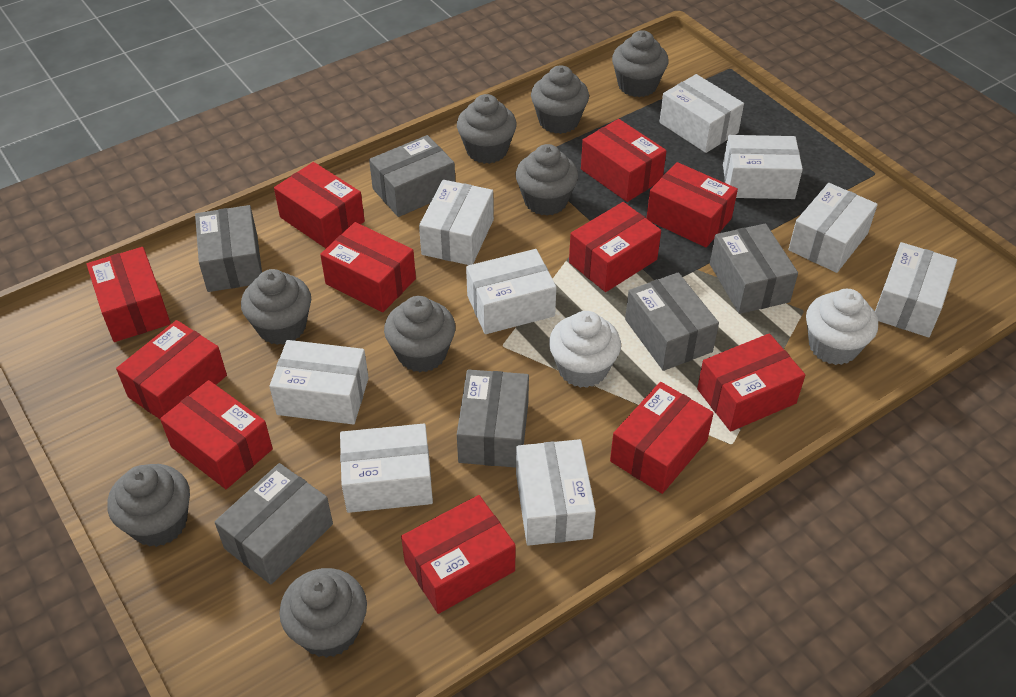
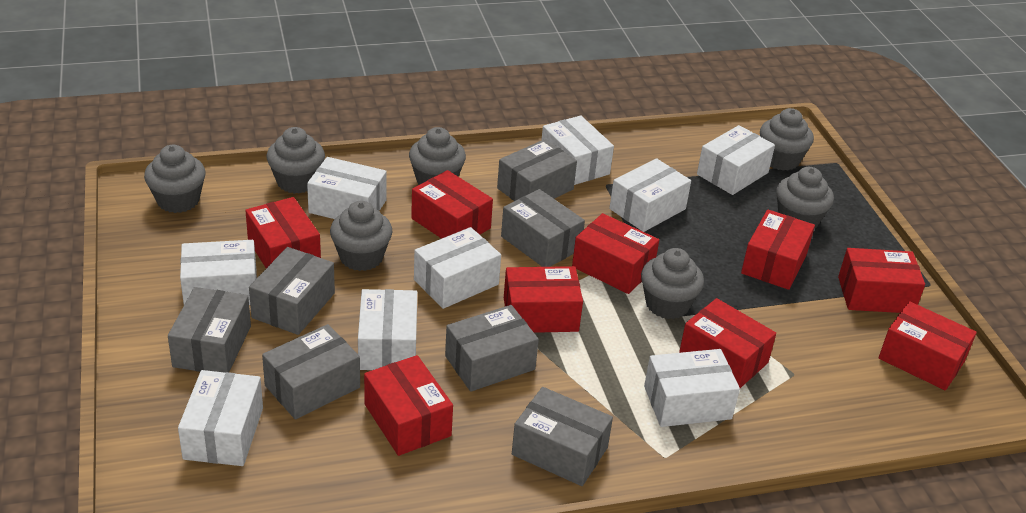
grey box: 6 -> 7
grey cupcake: 8 -> 7
red box: 11 -> 9
white cupcake: 2 -> 0

